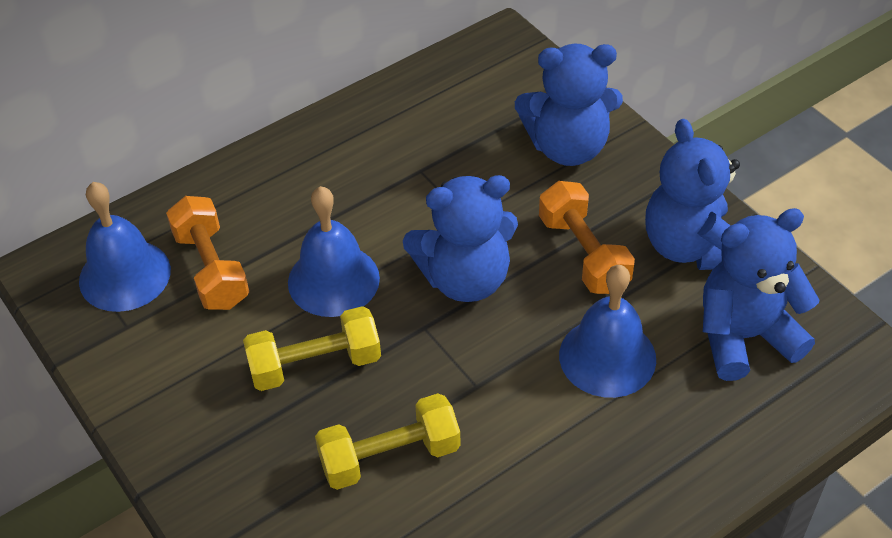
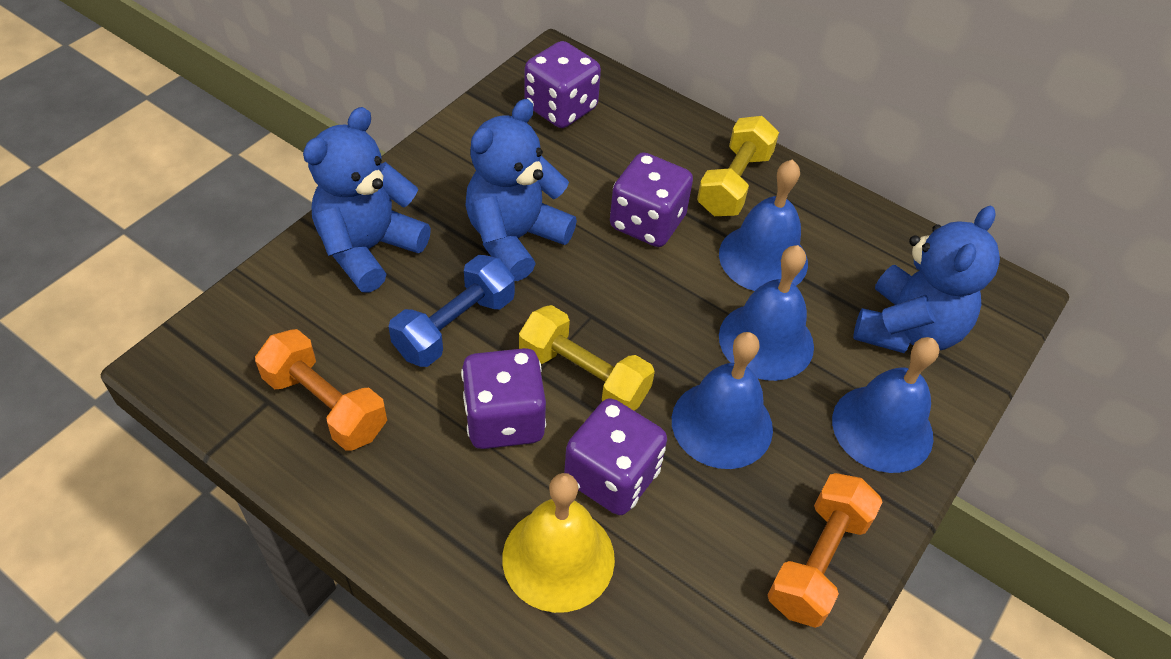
blue bell: 3 -> 4
blue dumbbell: 0 -> 1
blue teddy bear: 4 -> 3
purple dice: 0 -> 4
yellow bell: 0 -> 1

